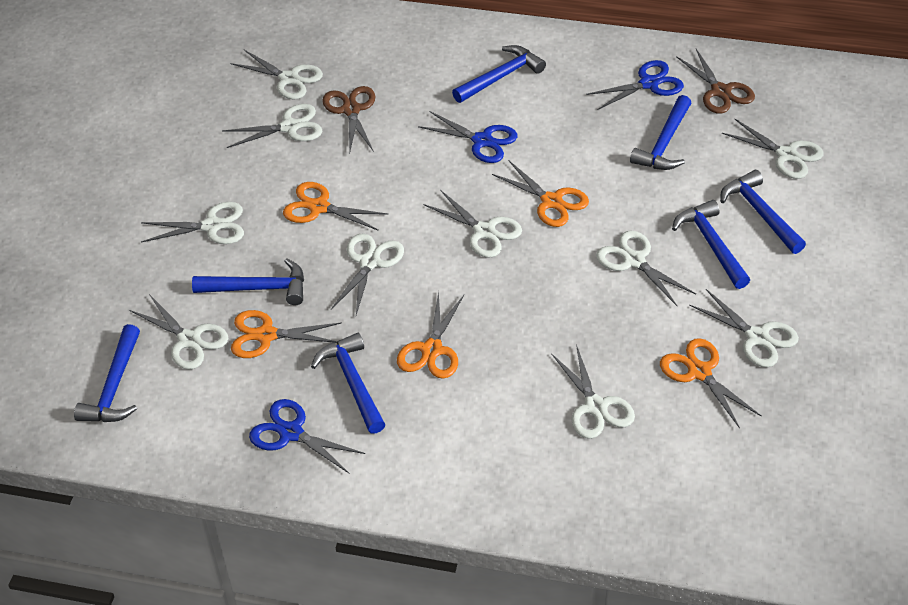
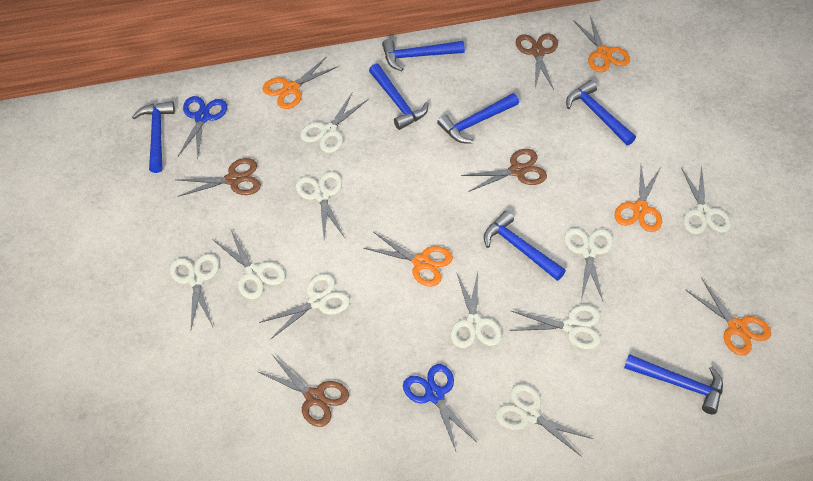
blue scissors: 3 -> 2
brown scissors: 2 -> 4

